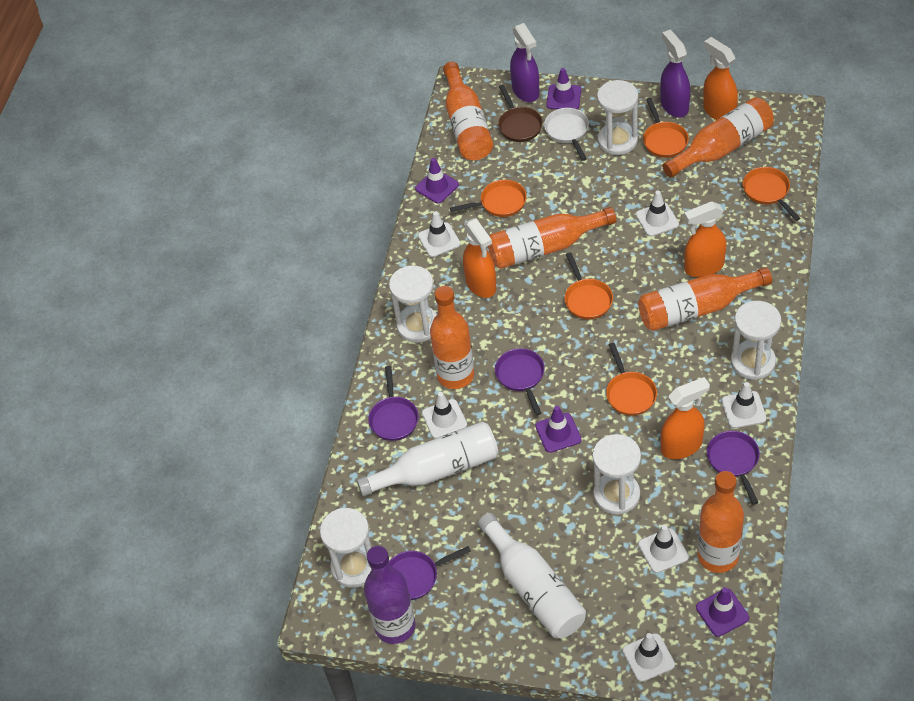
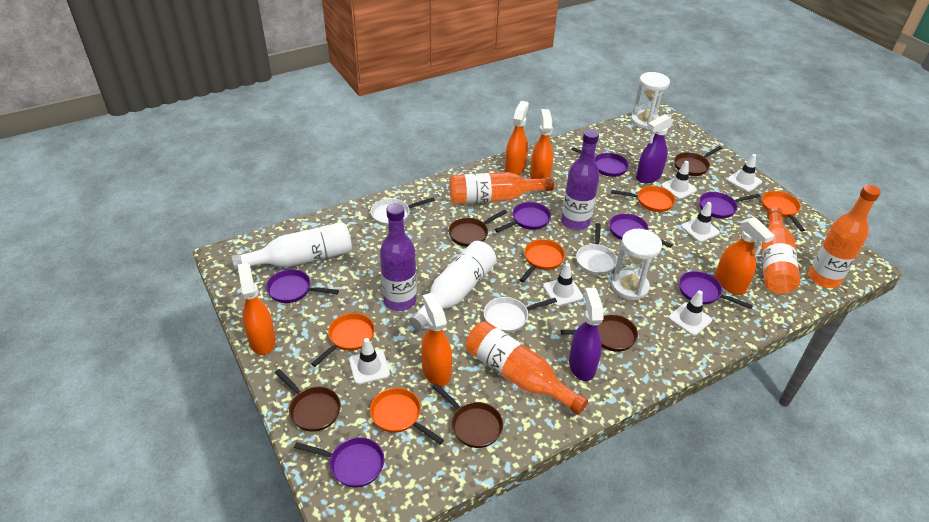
brown pan: 1 -> 5
orange bottle: 6 -> 4
orange spray bottle: 4 -> 5
purple bottle: 1 -> 2
purple pan: 4 -> 7
purple traffic cone: 4 -> 0
white hourglass: 5 -> 2
white pan: 1 -> 3

